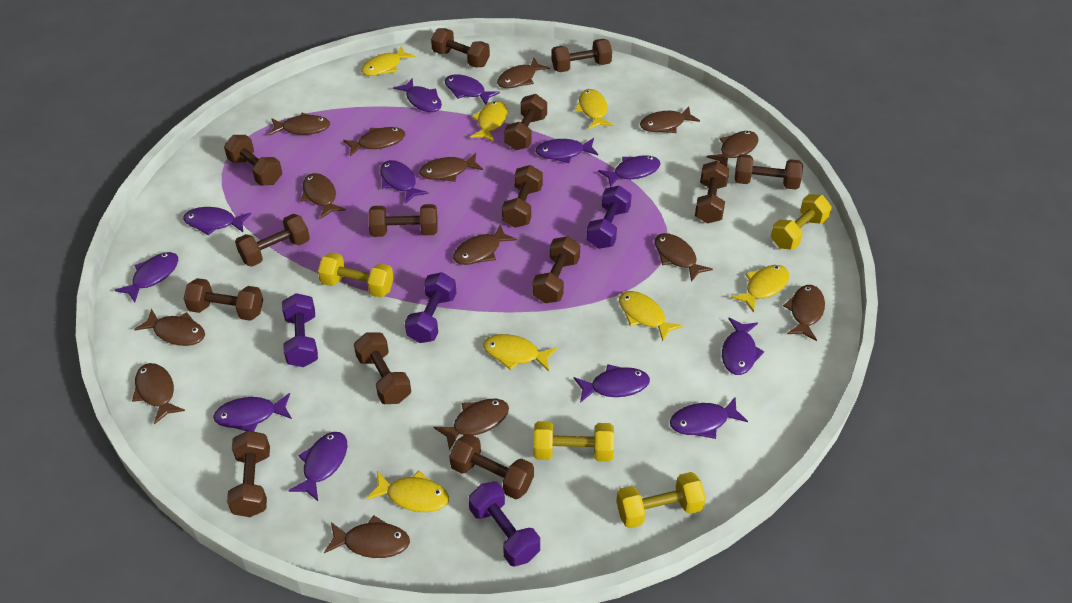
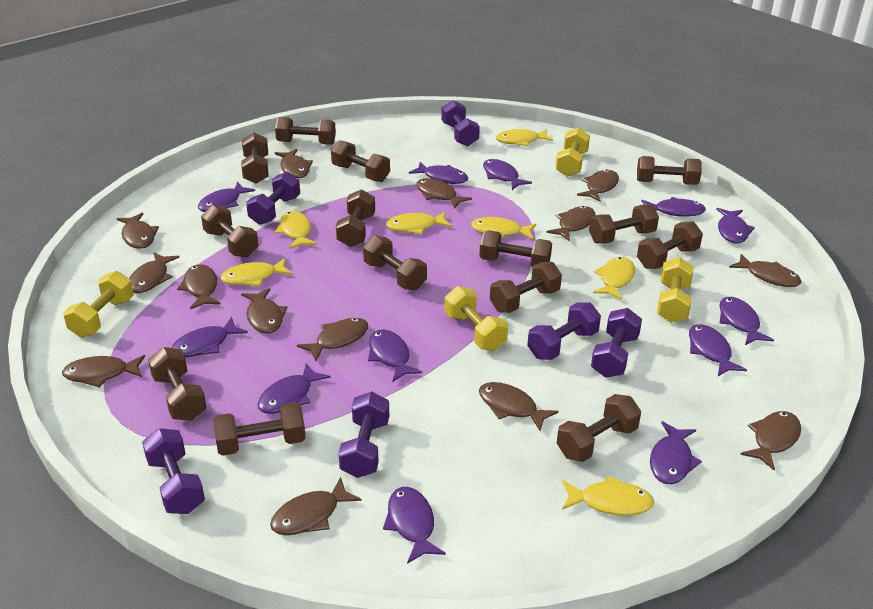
purple dumbbell: 4 -> 6

